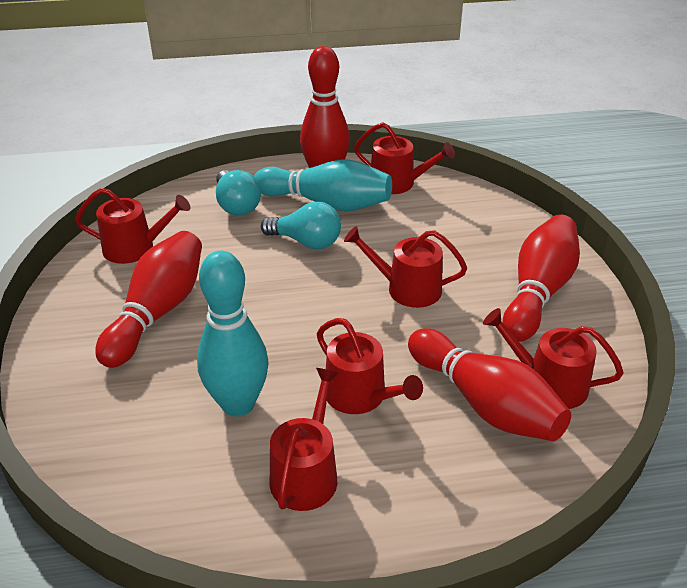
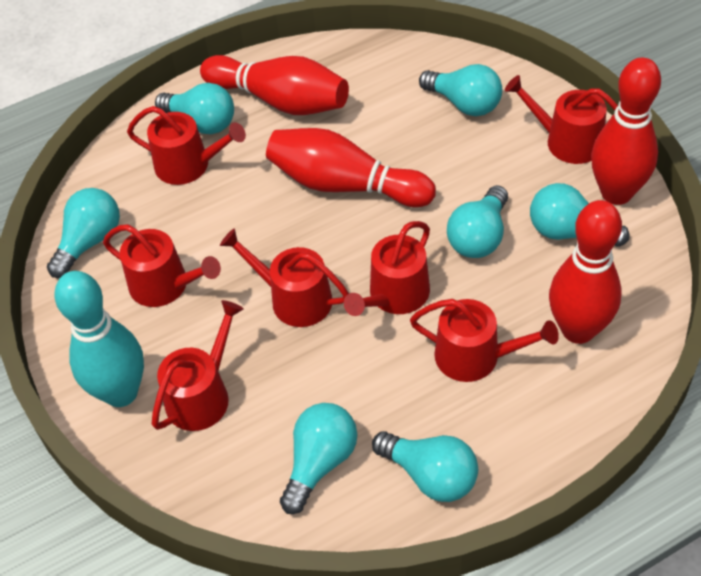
red watering can: 6 -> 7
turquoise bowling pin: 2 -> 1
turquoise light bulb: 2 -> 7

